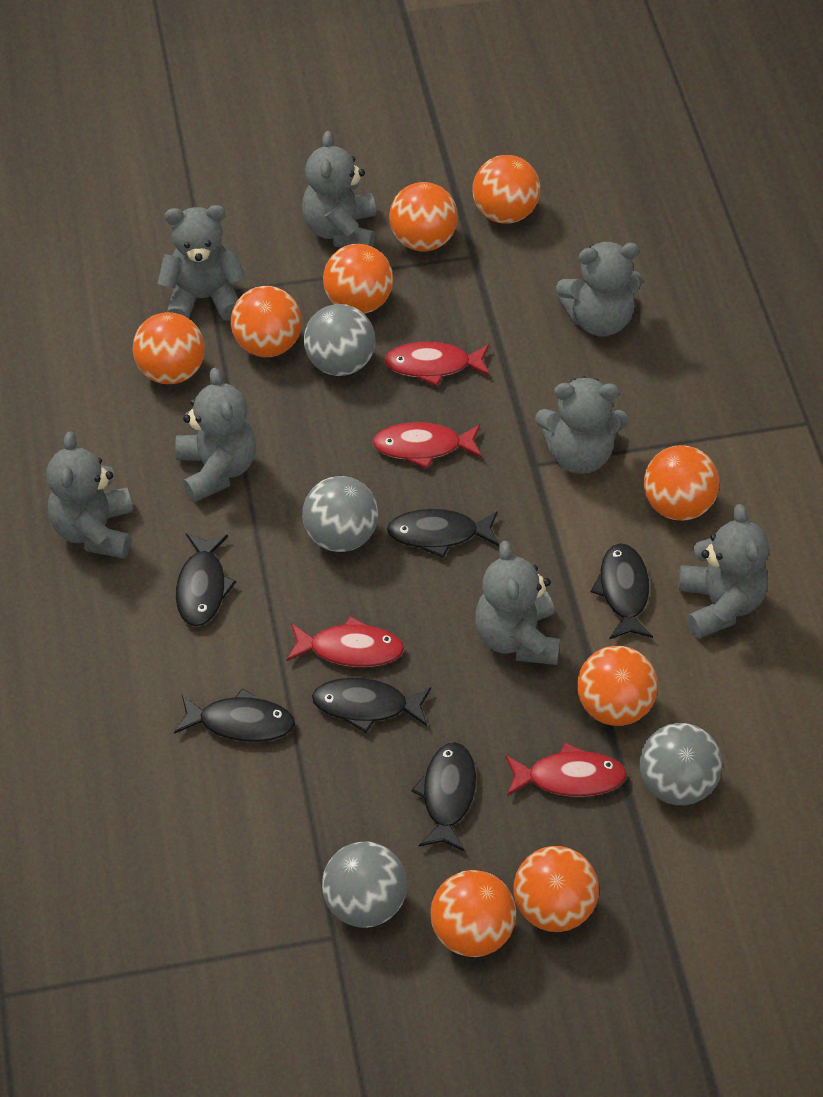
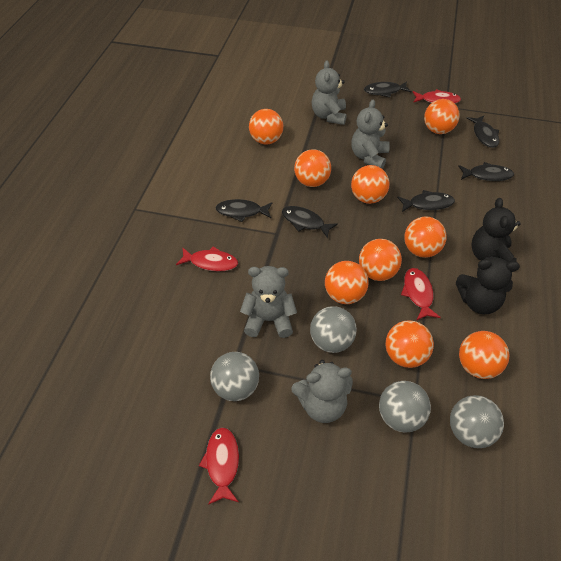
black teddy bear: 0 -> 2
grey teddy bear: 8 -> 4

